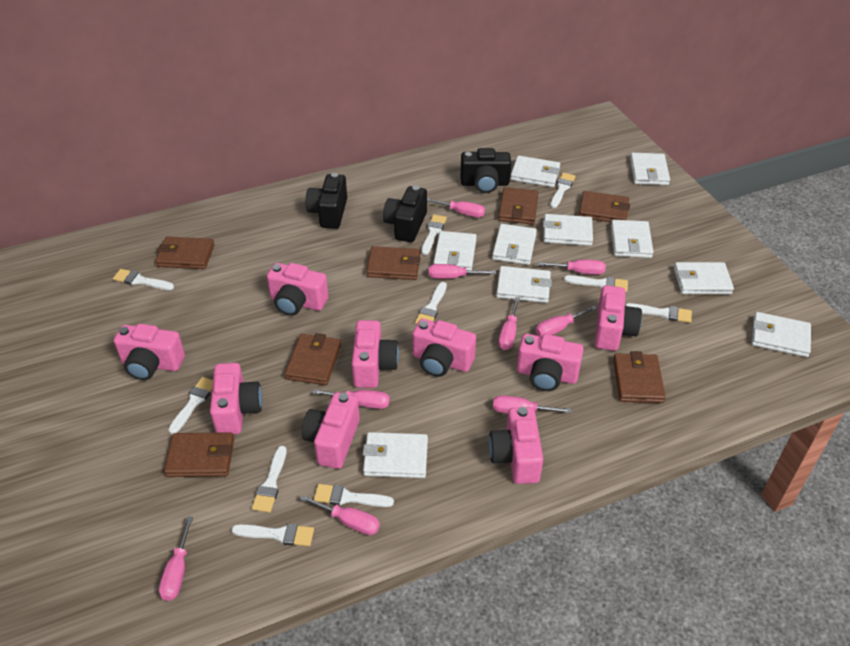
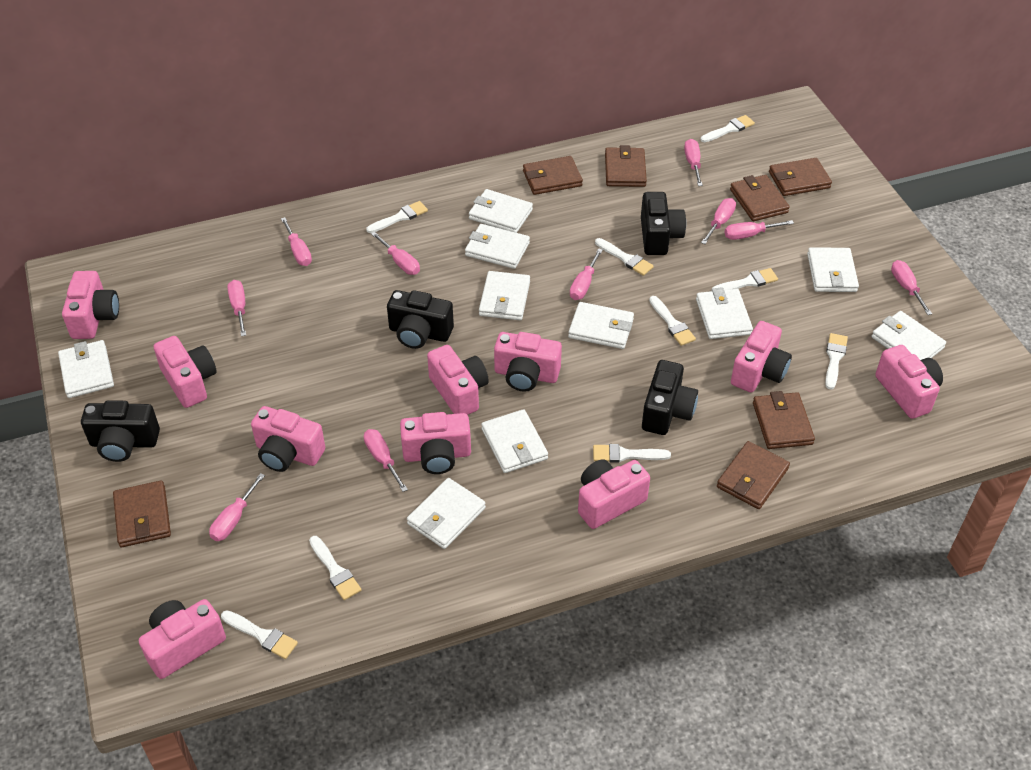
black camera: 3 -> 4
pink camera: 9 -> 10
pink screwdriver: 9 -> 10
white brush: 10 -> 9

